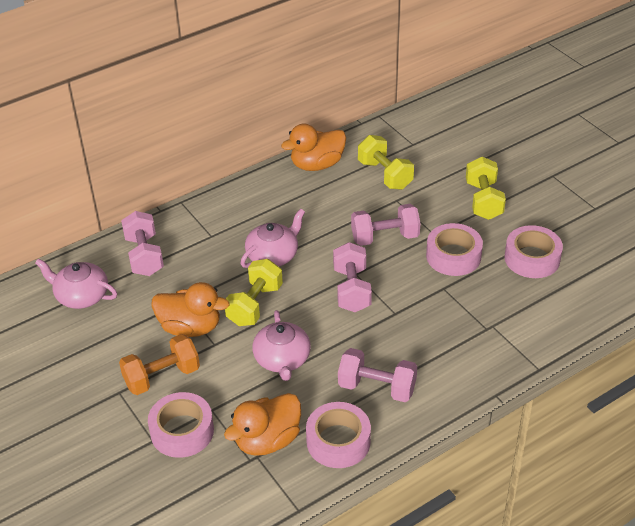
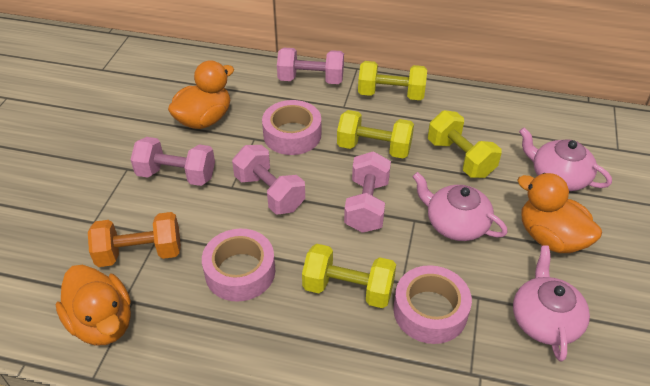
pink tape: 4 -> 3
yellow dumbbell: 3 -> 4

